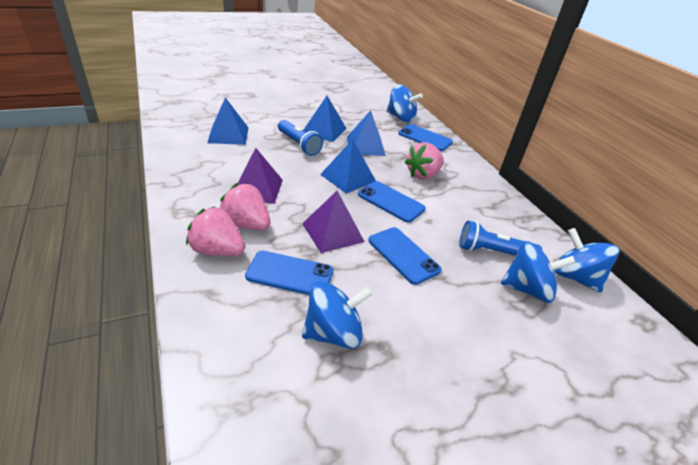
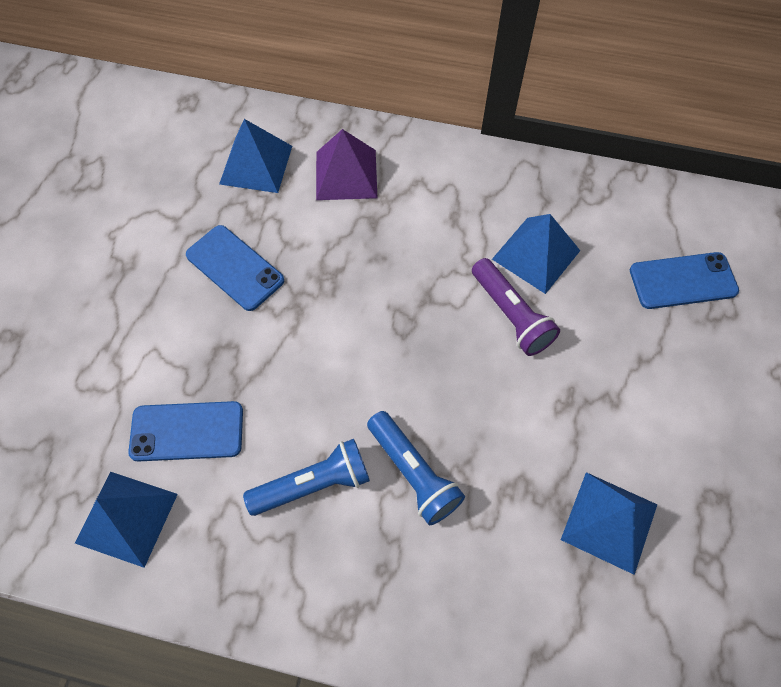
blue phone: 4 -> 3
blue spinning top: 4 -> 0
pink strawberry: 3 -> 0
purple flashlight: 0 -> 1
purple pyramid: 2 -> 1

